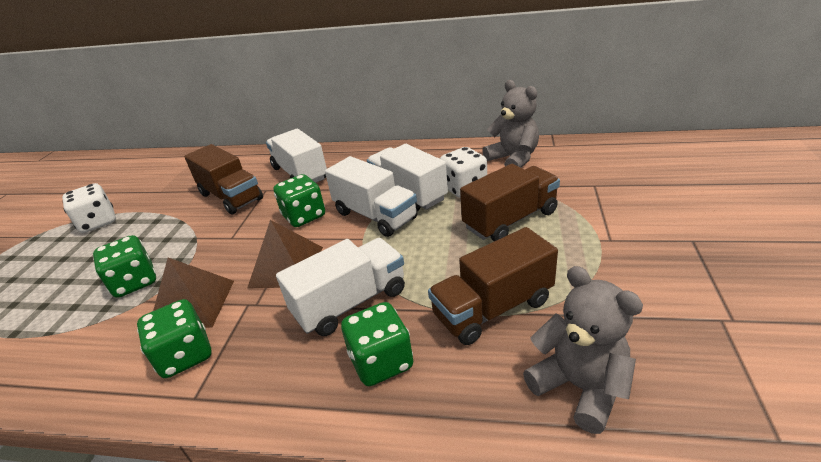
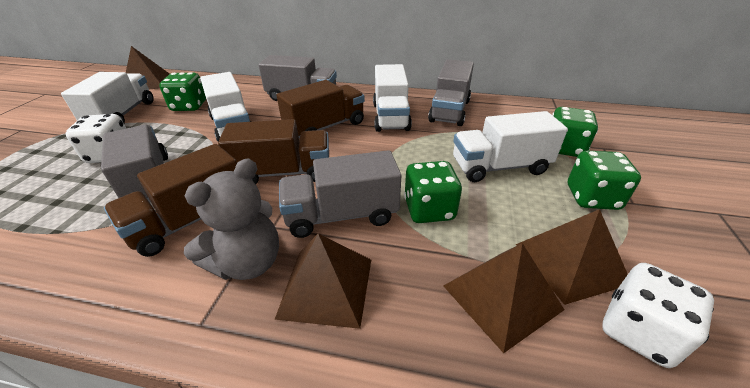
brown pyramid: 2 -> 4
grey teddy bear: 2 -> 1
grey truck: 0 -> 4

